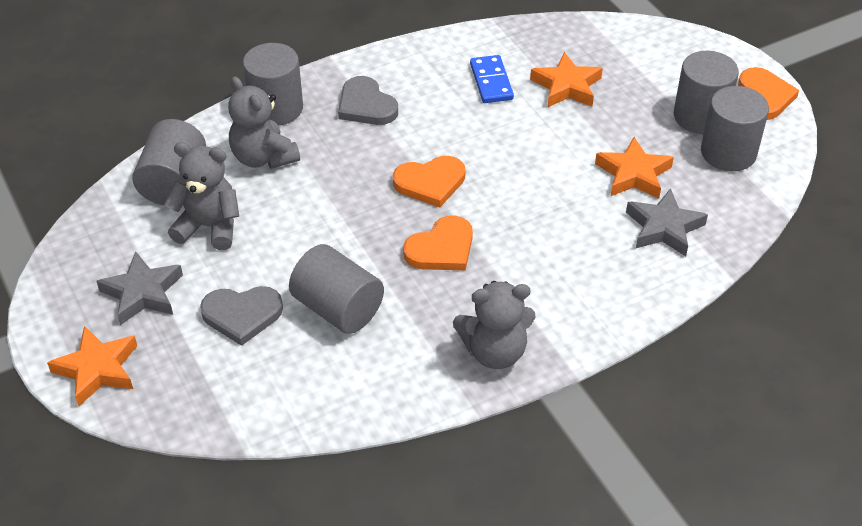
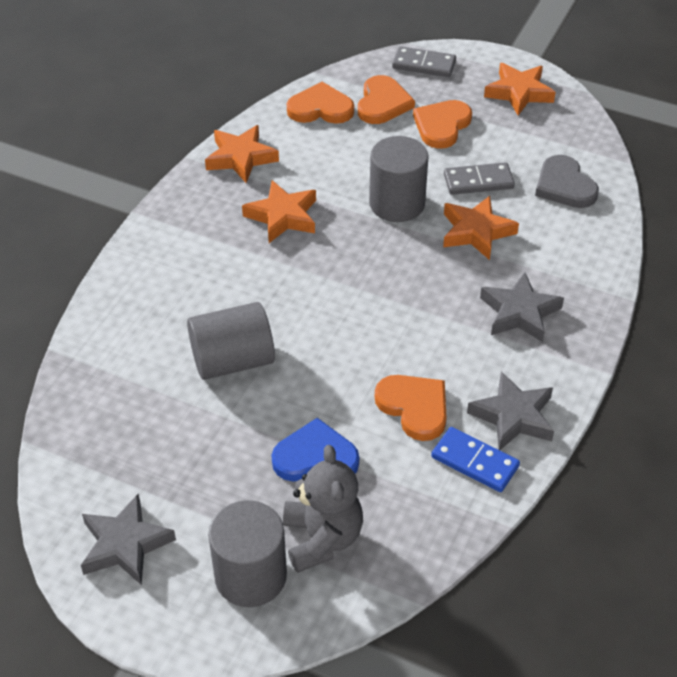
blue heart: 0 -> 1
grey cylinder: 5 -> 3
grey domino: 0 -> 2
grey heart: 2 -> 1
grey star: 2 -> 3
grey teddy bear: 3 -> 1
orange heart: 3 -> 4
orange star: 3 -> 4

